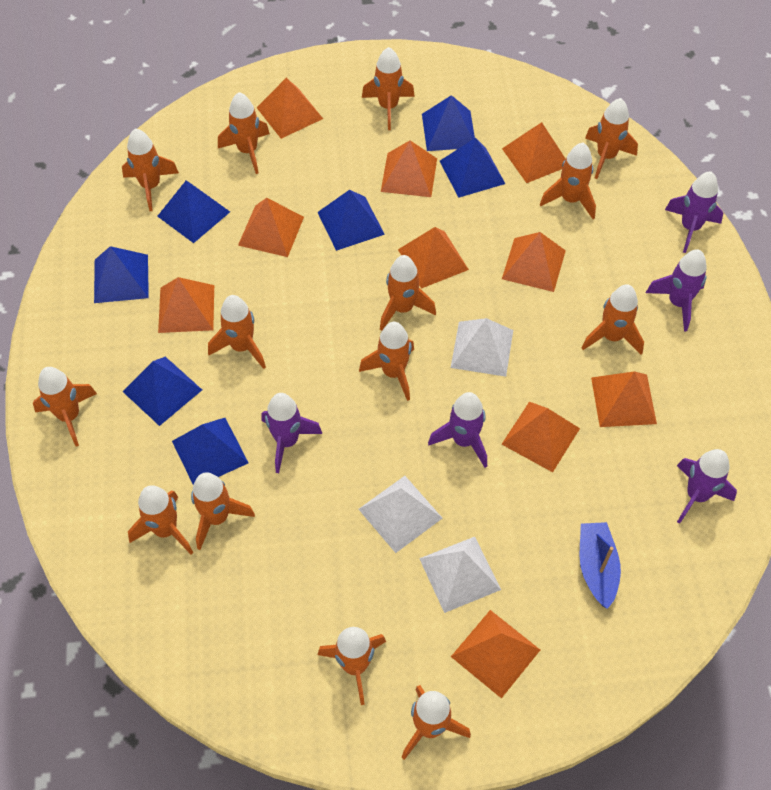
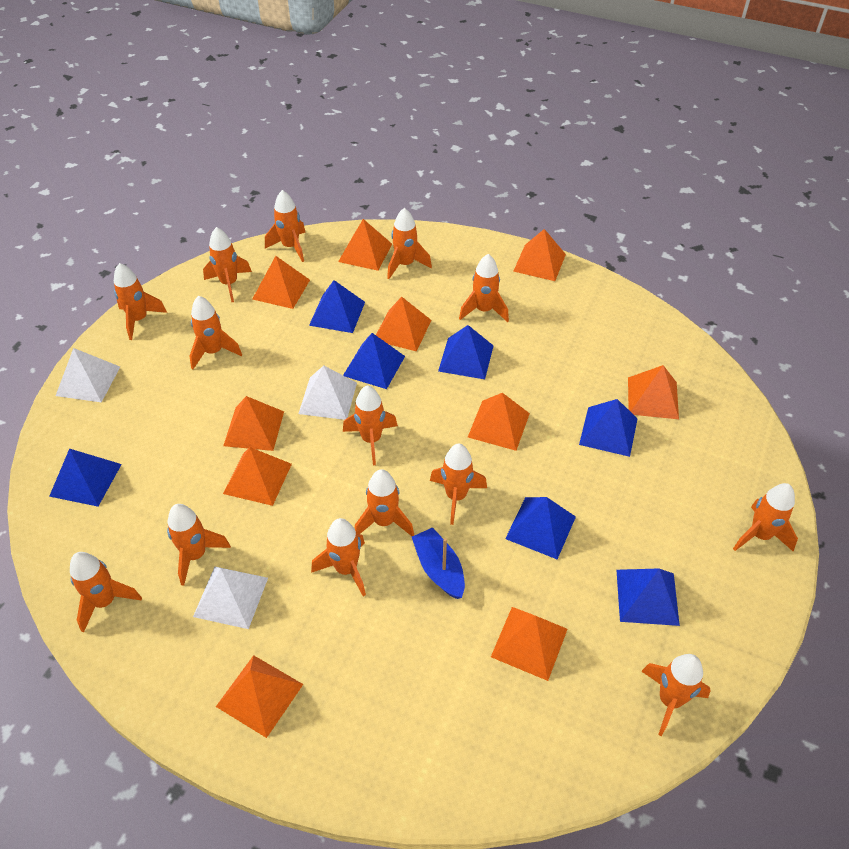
purple rocket: 5 -> 0

